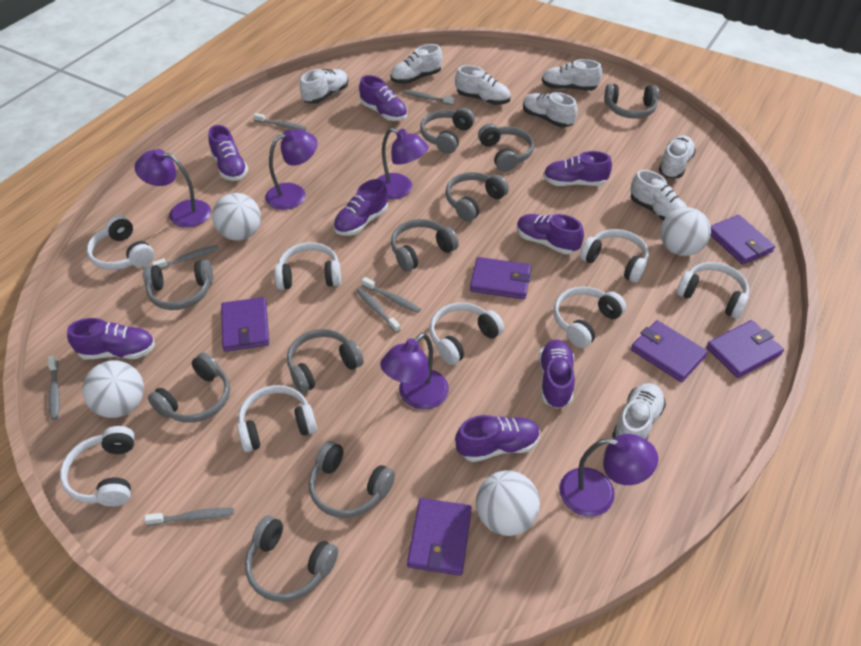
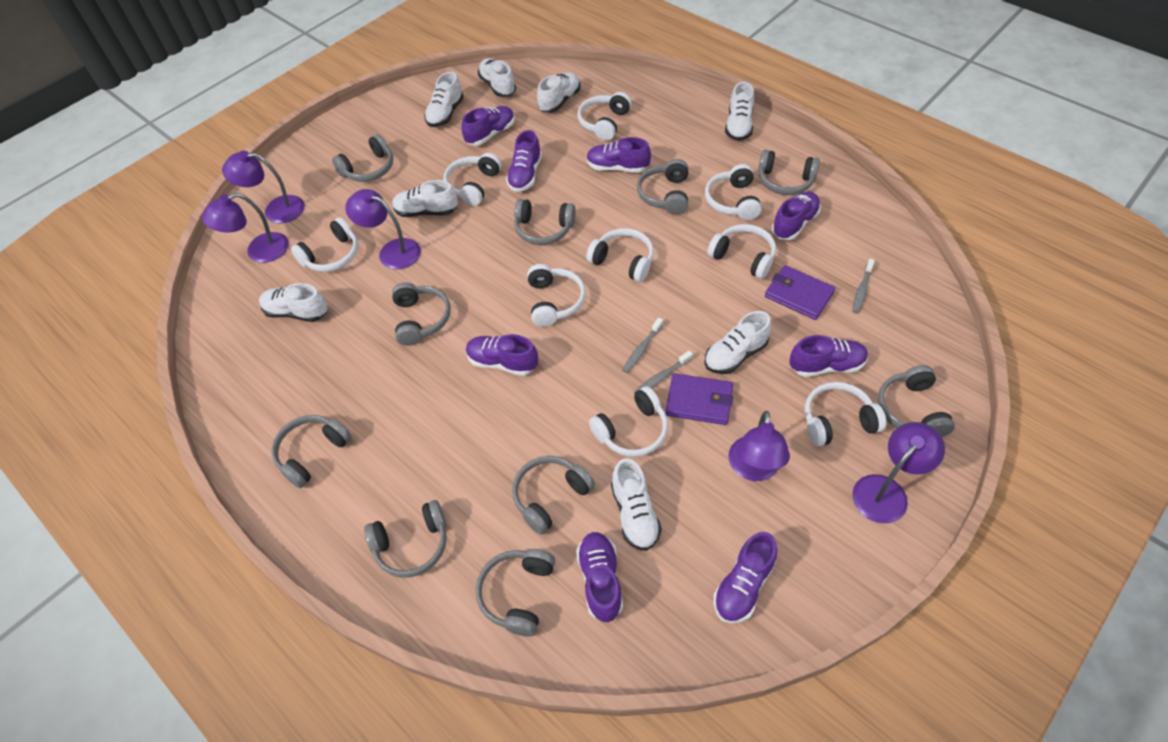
grey toothbrush: 7 -> 3
purple wallet: 6 -> 2
white ball: 4 -> 0
white headphones: 8 -> 9

